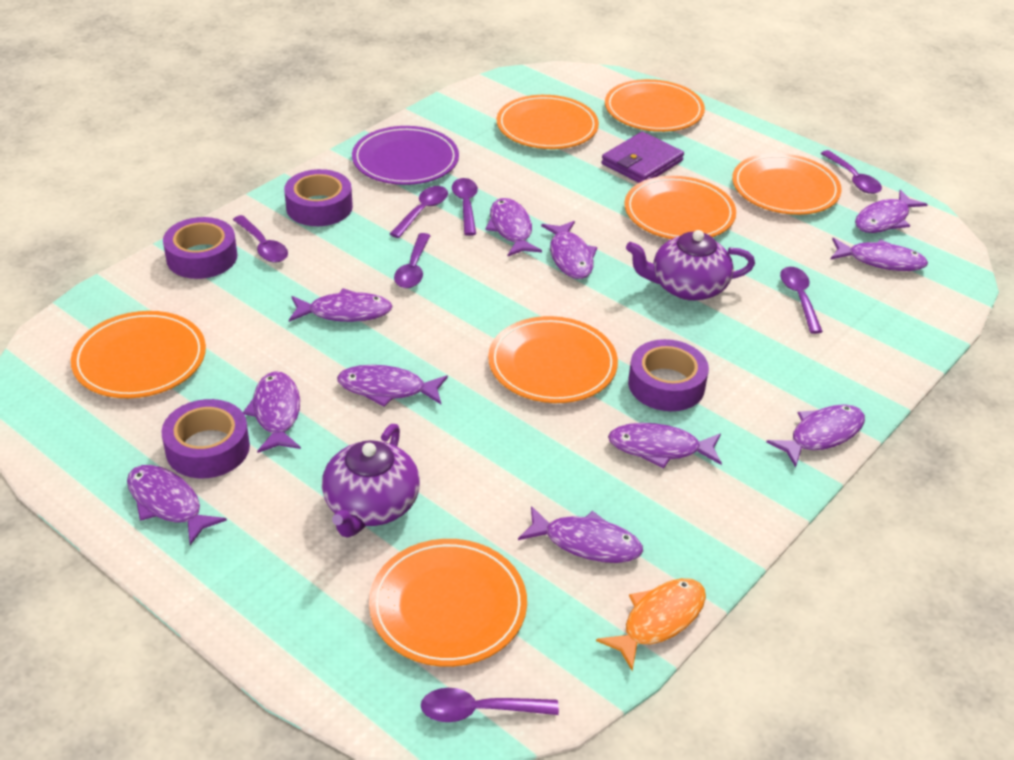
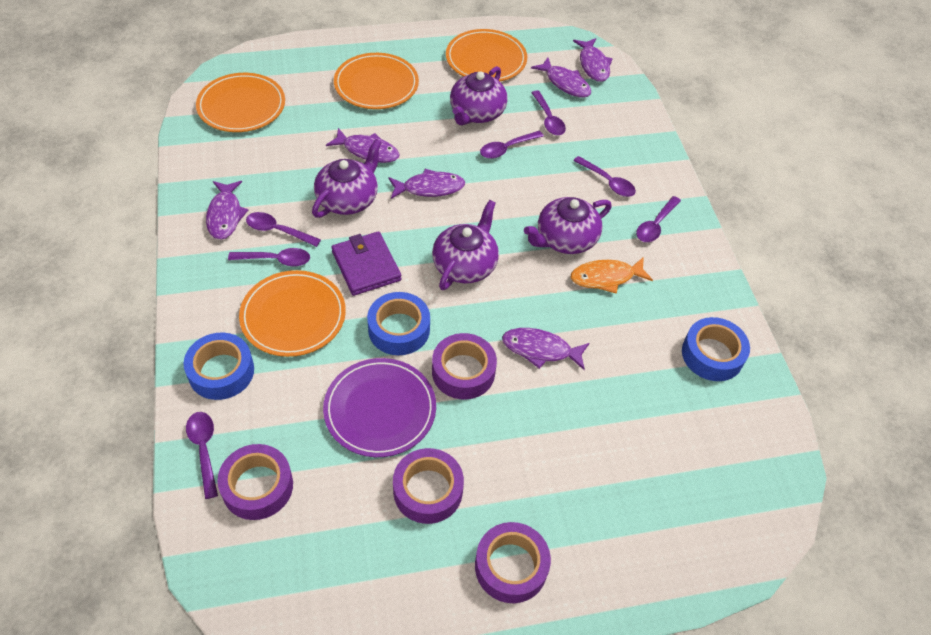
blue tape: 0 -> 3
orange plate: 7 -> 4
purple fish: 11 -> 6
purple teapot: 2 -> 4

